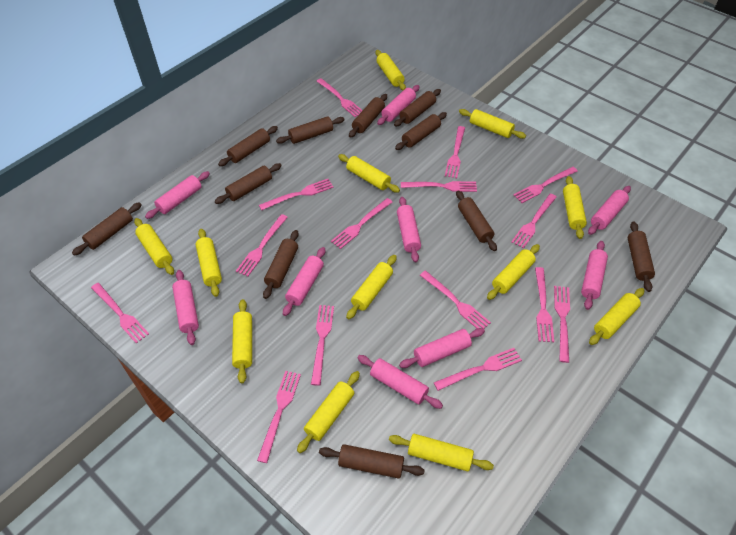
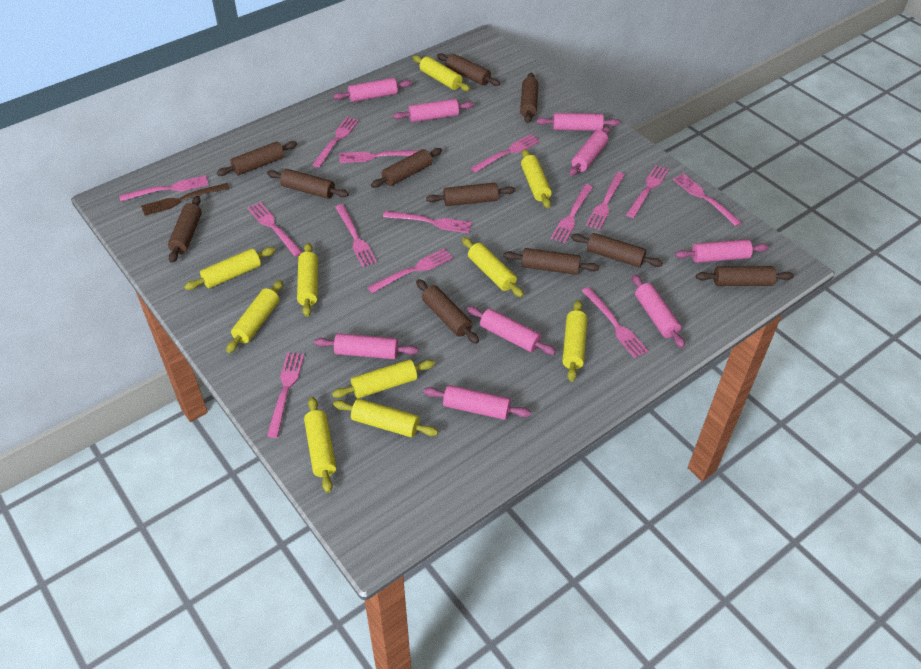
brown fork: 0 -> 1
pink fork: 15 -> 14
yellow rolling pin: 12 -> 10

